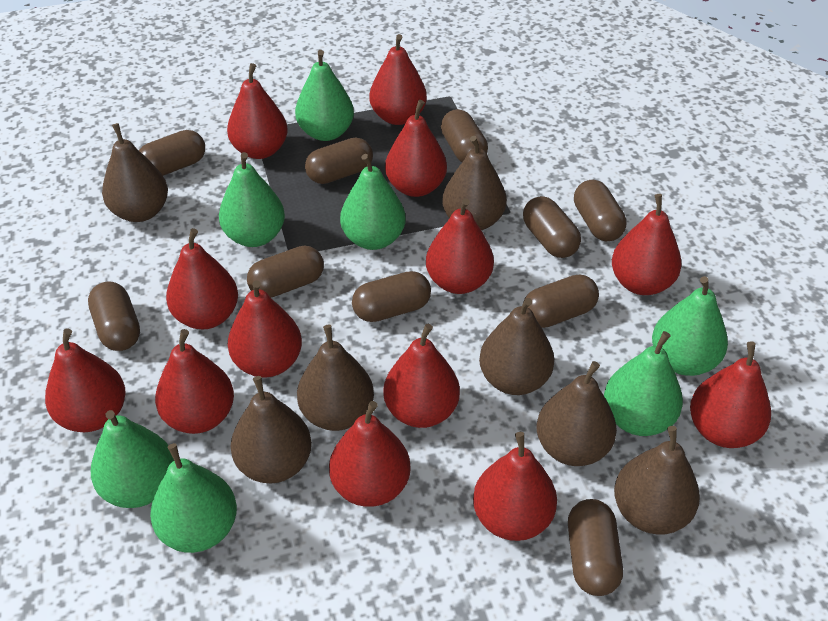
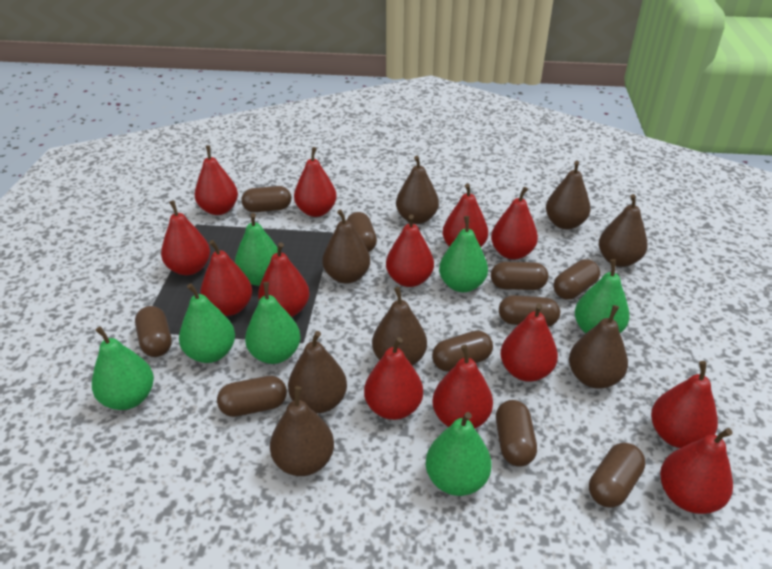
brown pear: 7 -> 8

